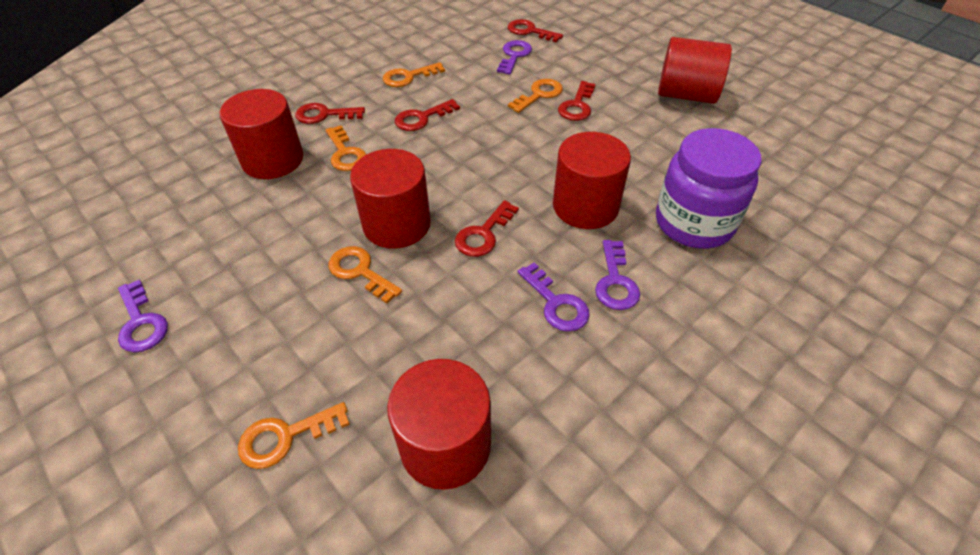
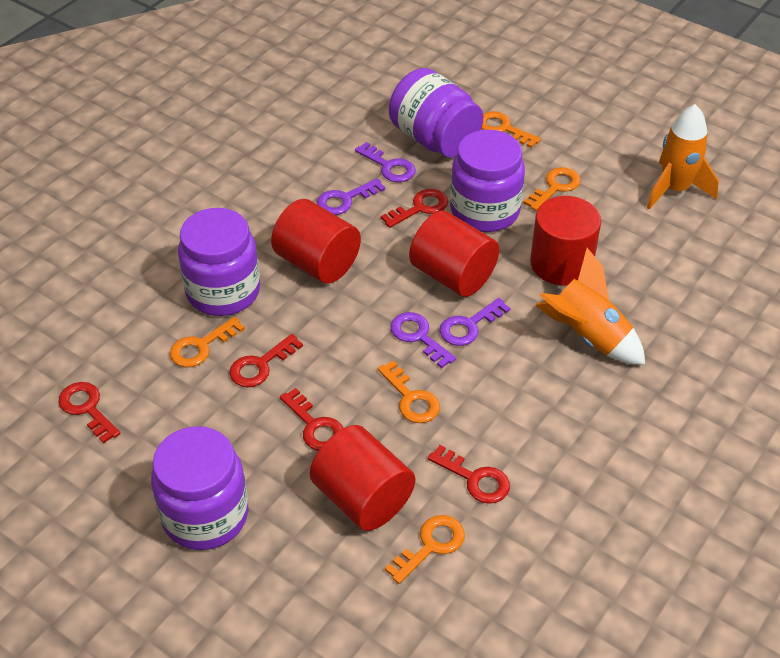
orange rocket: 0 -> 2
purple jar: 1 -> 4
red cylinder: 5 -> 4

